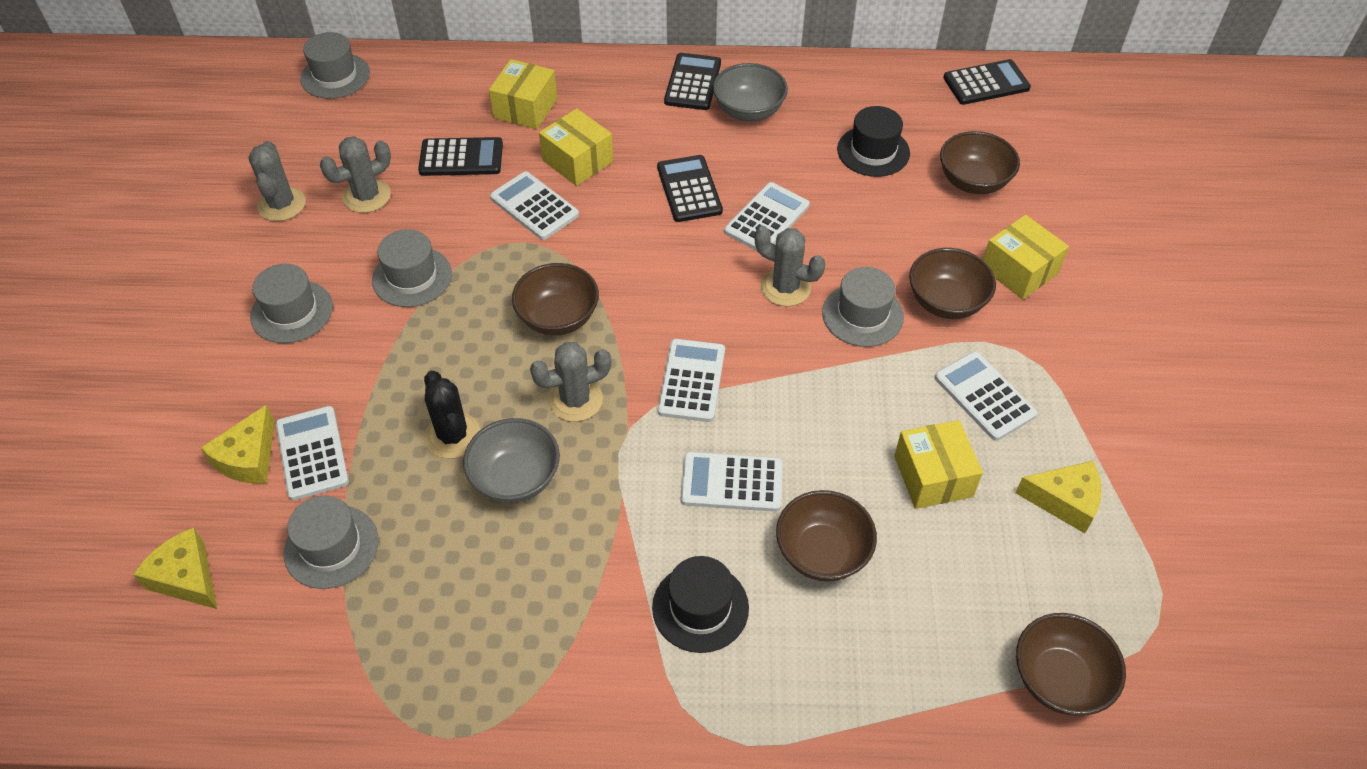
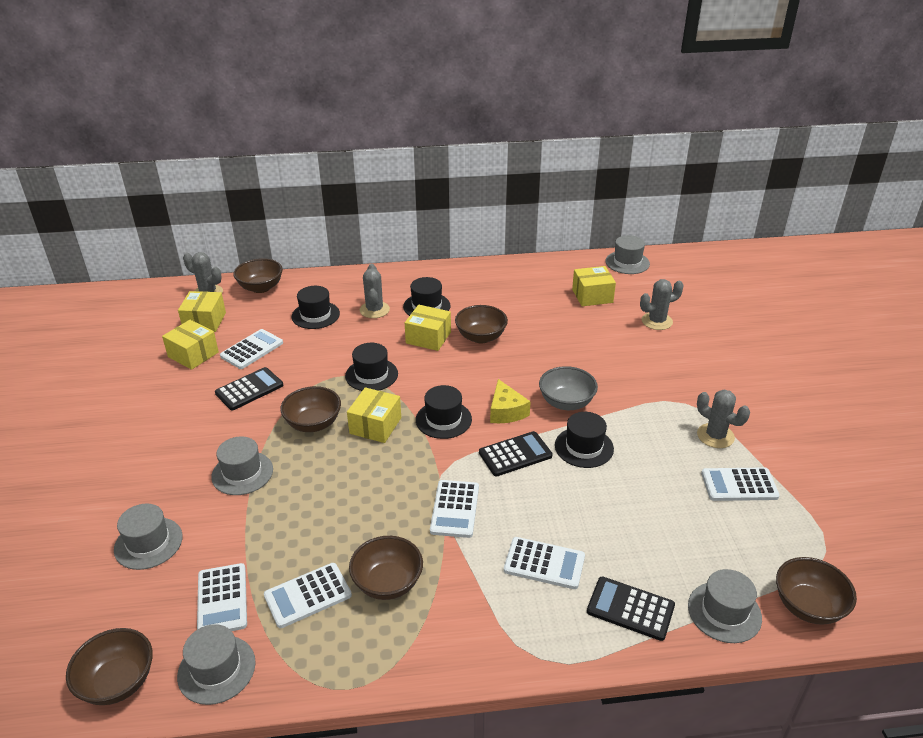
black cactus: 1 -> 0
black calculator: 4 -> 3
black hat: 2 -> 5
brown bowl: 5 -> 6
grey bowl: 2 -> 1
yellow box: 4 -> 5
yellow cheese: 3 -> 1

